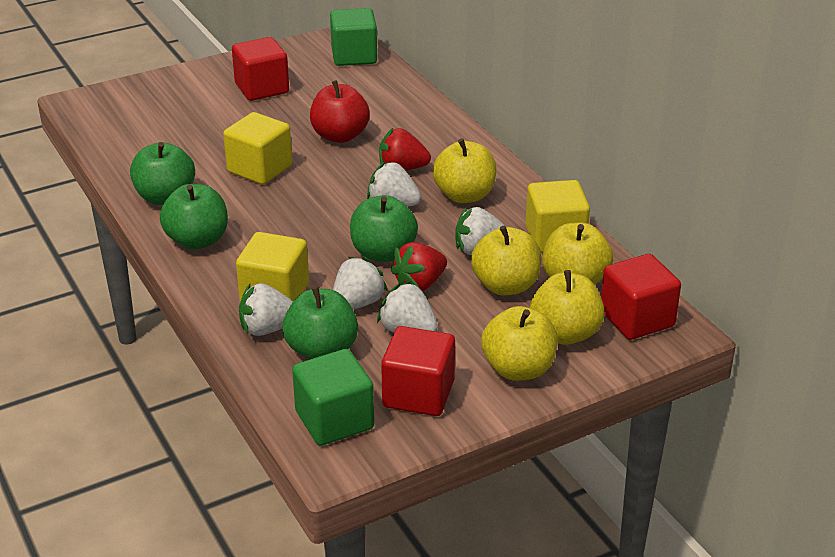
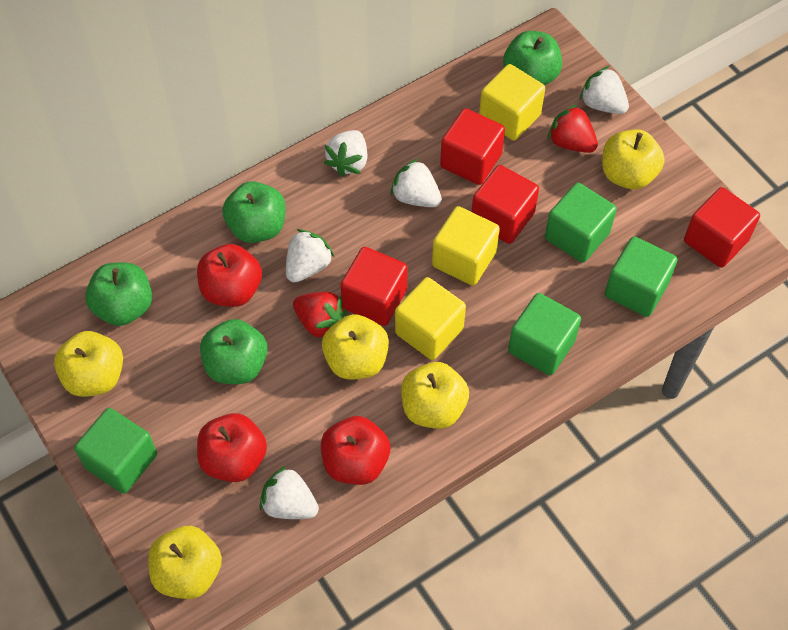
green cube: 2 -> 4
red apple: 1 -> 3
red cube: 3 -> 4

